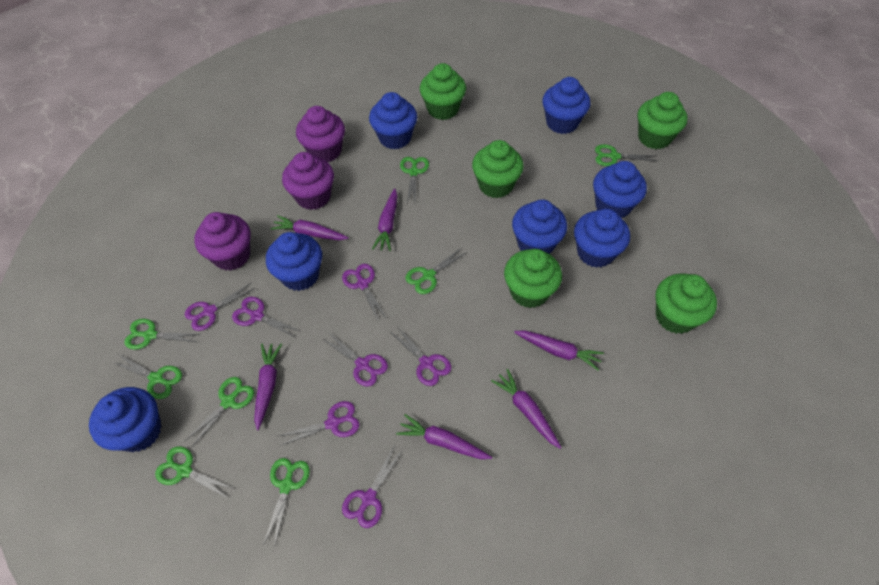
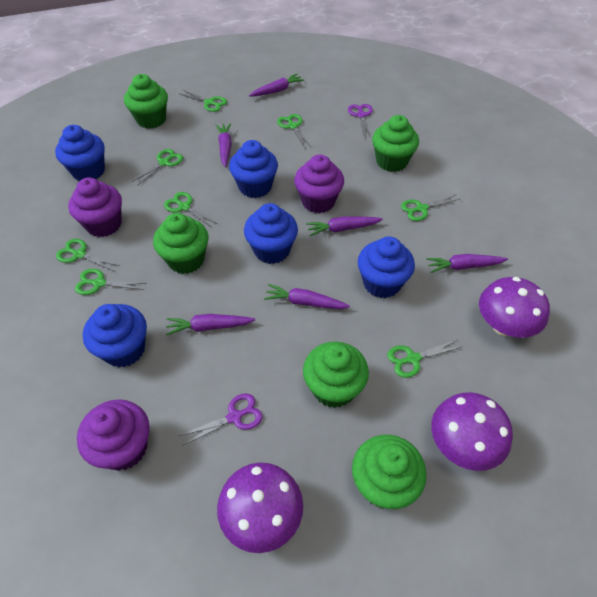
blue cupcake: 7 -> 5
purple mushroom: 0 -> 3
purple scissors: 7 -> 2

